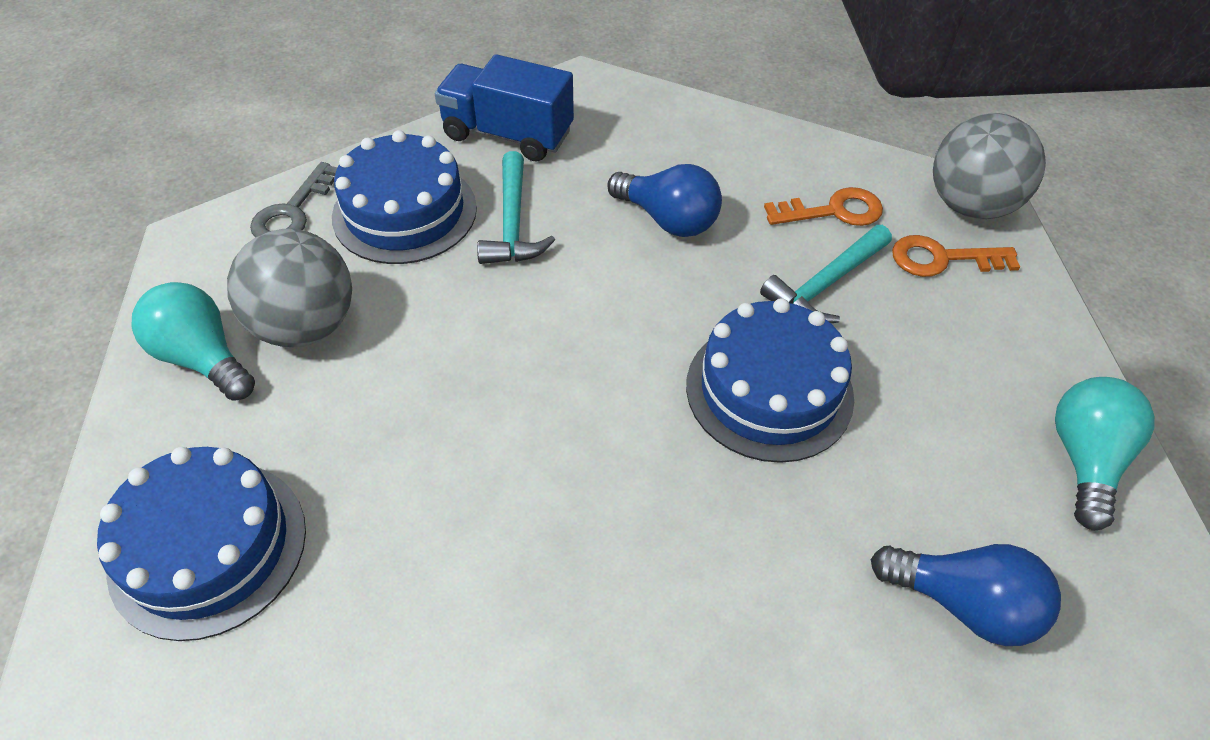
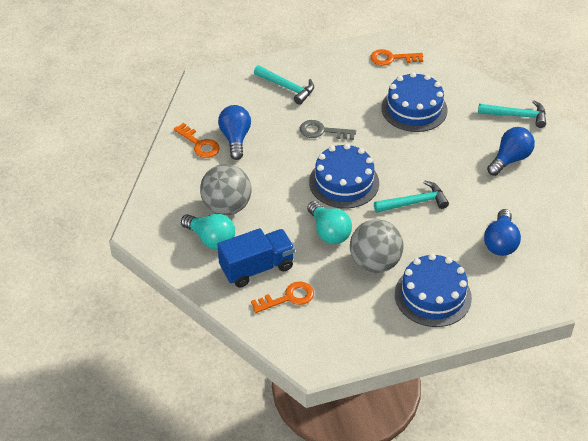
blue light bulb: 2 -> 3
orange key: 2 -> 3
turquoise hammer: 2 -> 3

